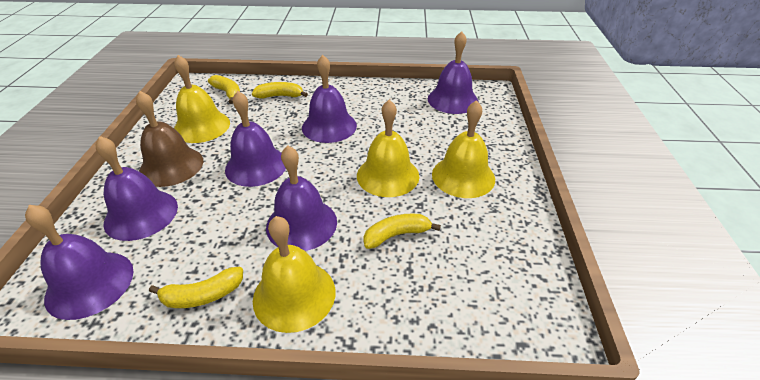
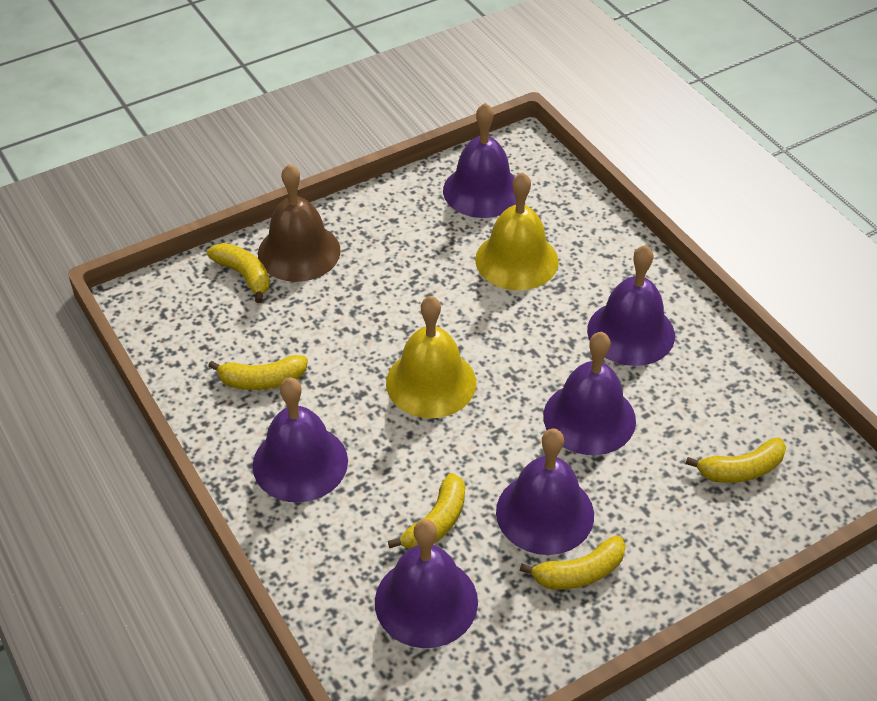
yellow banana: 4 -> 5
yellow bell: 4 -> 2

